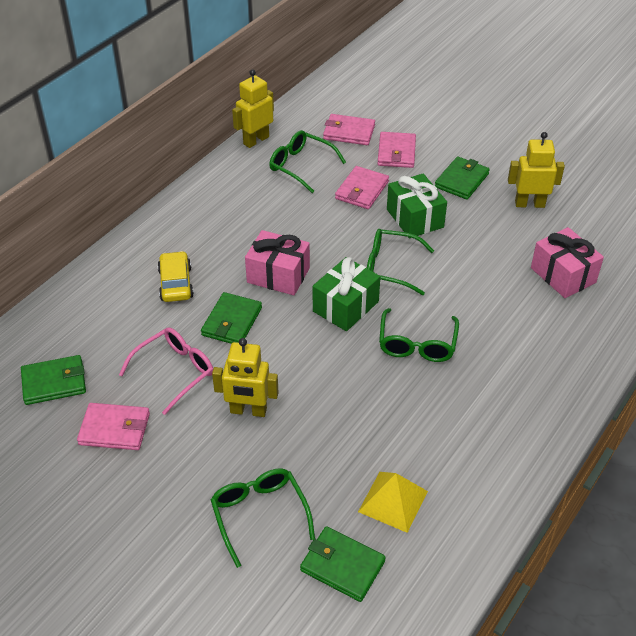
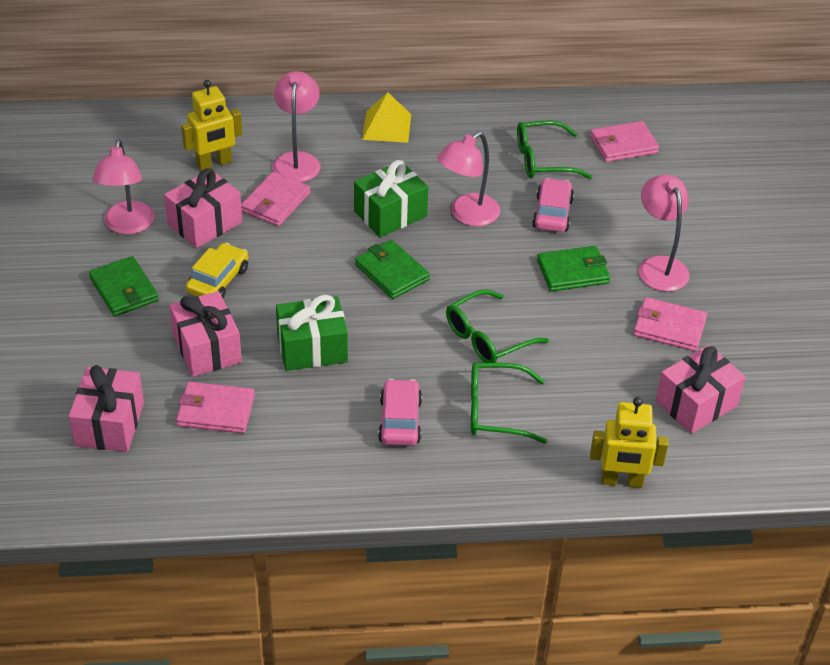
green glasses: 4 -> 3
green wallet: 4 -> 3
pink car: 0 -> 2
pink gift: 2 -> 4
pink glasses: 1 -> 0
pink lamp: 0 -> 4
yellow robot: 3 -> 2

